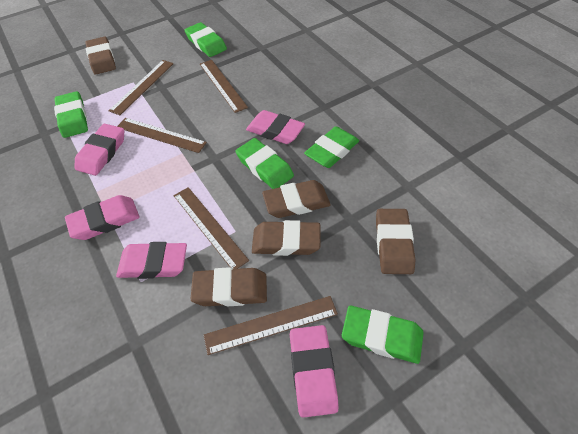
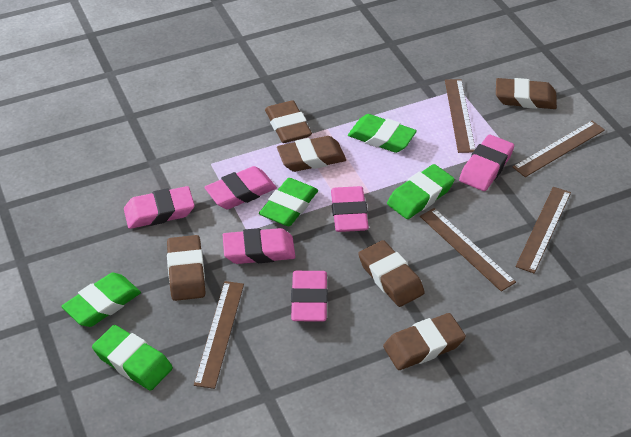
brown eraser: 5 -> 6
pink eraser: 5 -> 6

